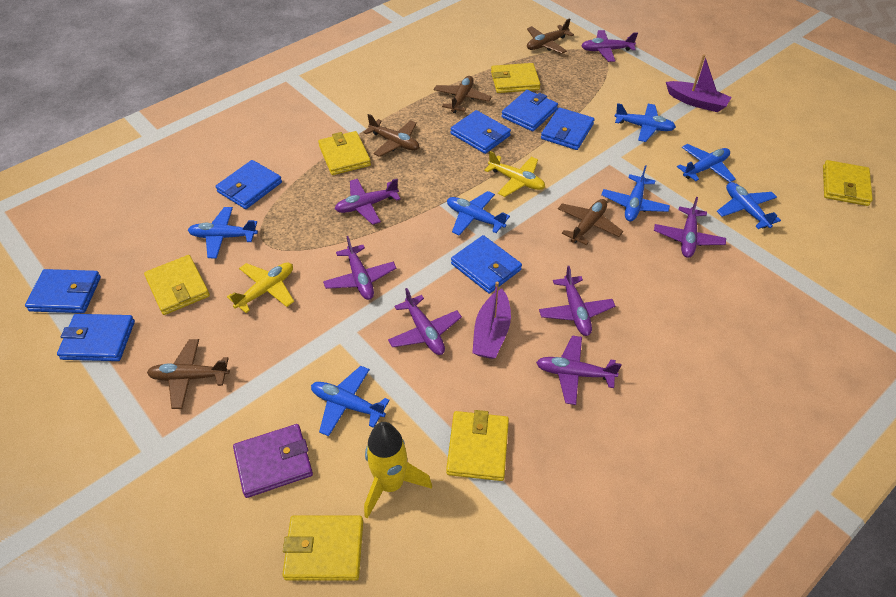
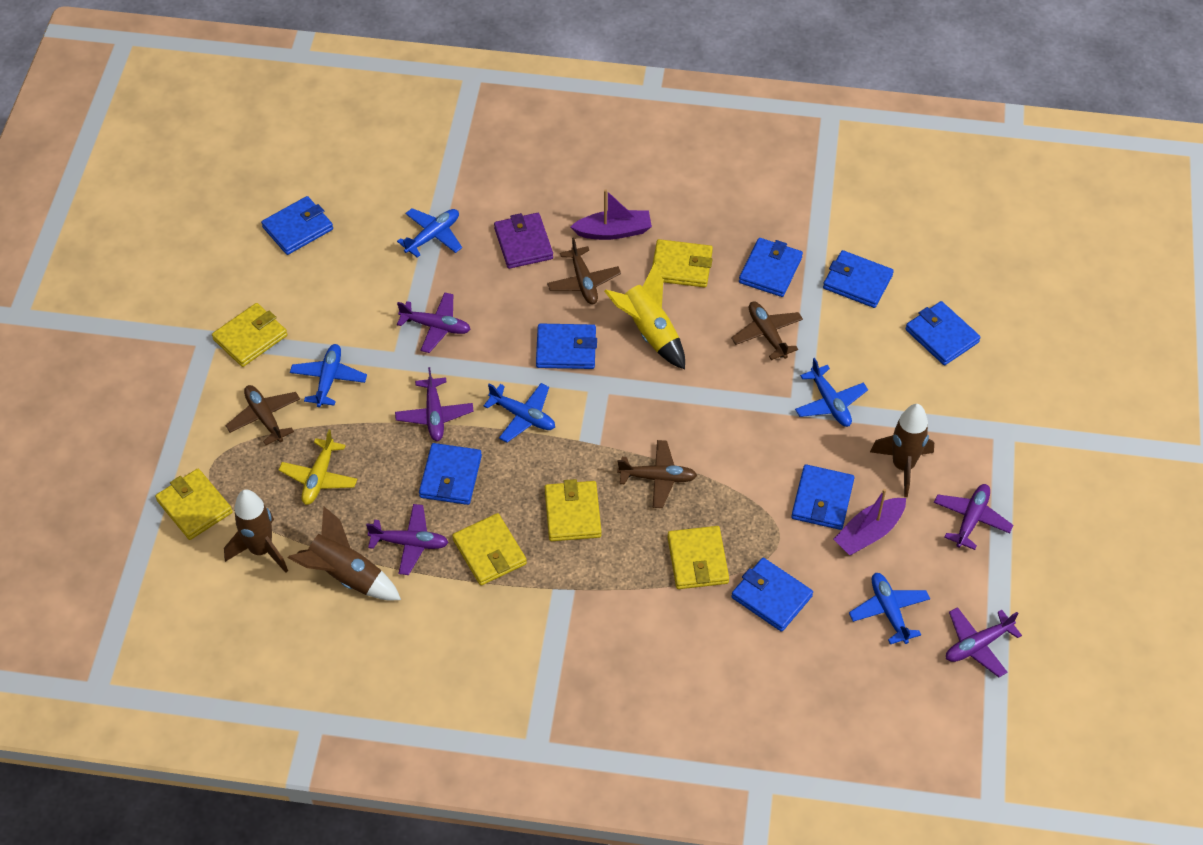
blue plane: 7 -> 5
blue wallet: 7 -> 8
brown plane: 5 -> 4
brown rocket: 0 -> 3
purple plane: 7 -> 5
yellow plane: 2 -> 1

